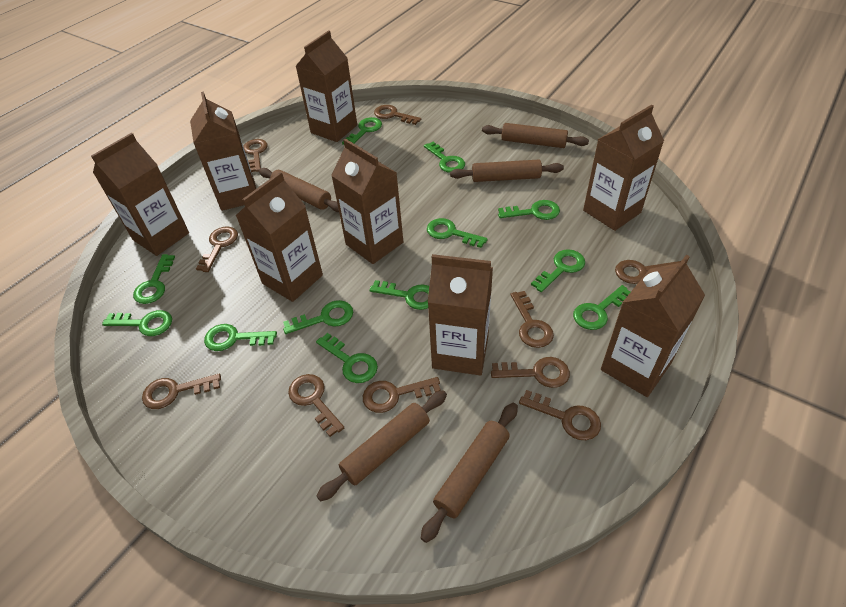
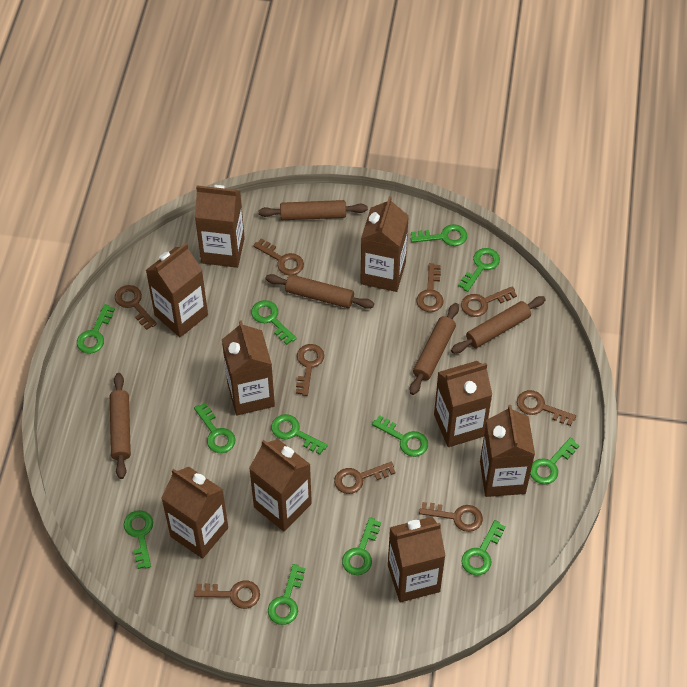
brown carton: 8 -> 9
brown key: 10 -> 9

